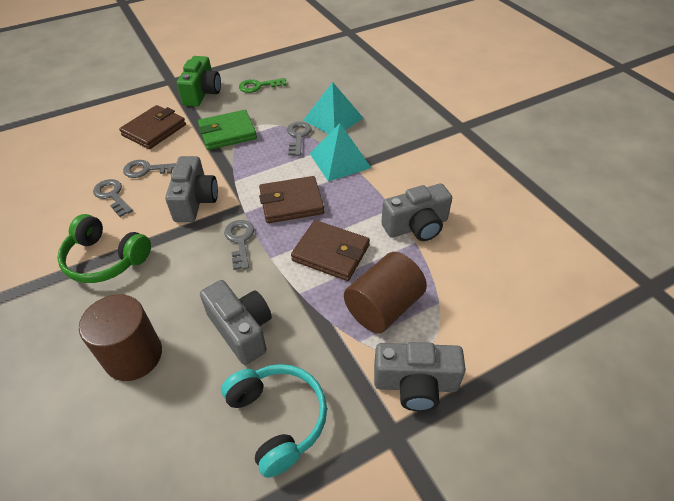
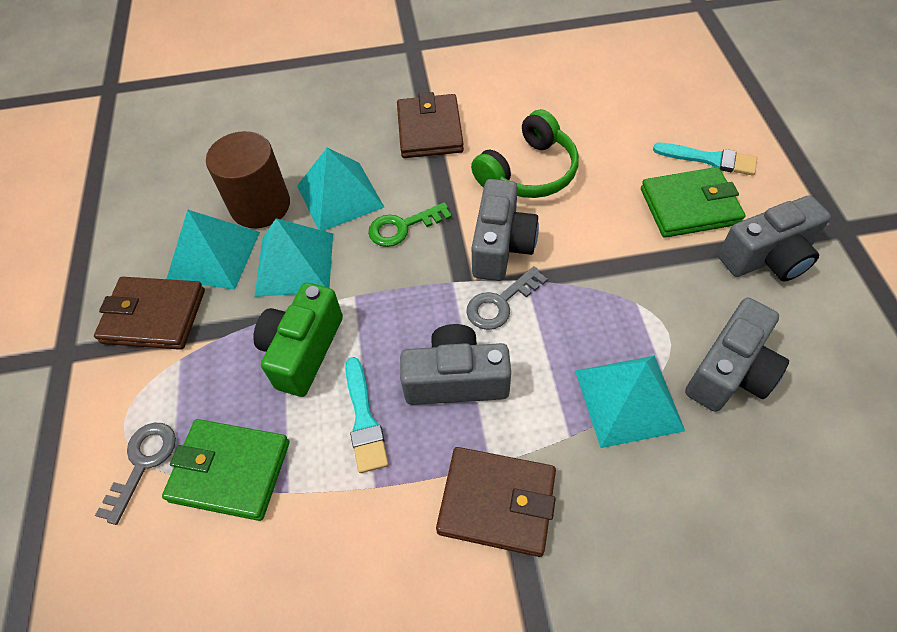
brown cylinder: 2 -> 1
green wallet: 1 -> 2
grey key: 4 -> 2
turquoise brush: 0 -> 2
turquoise headphones: 1 -> 0
turquoise pyramid: 2 -> 4

